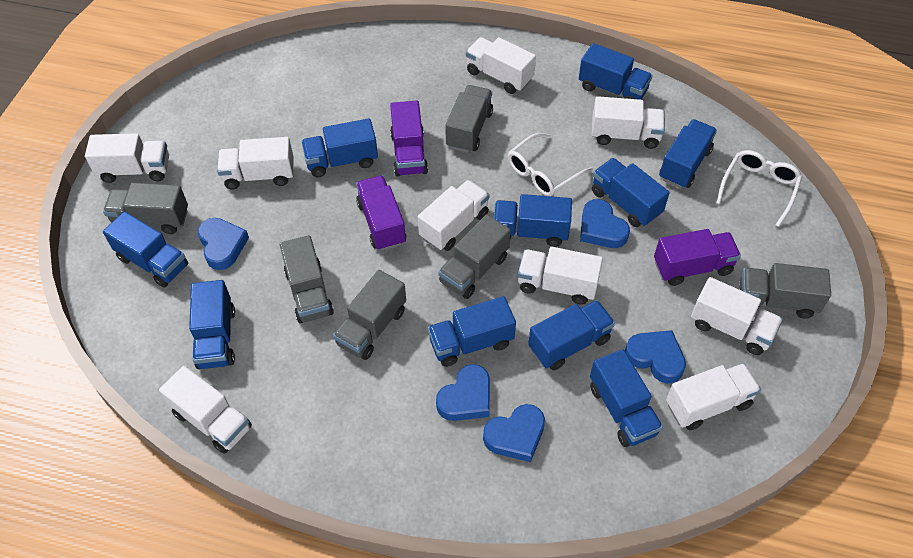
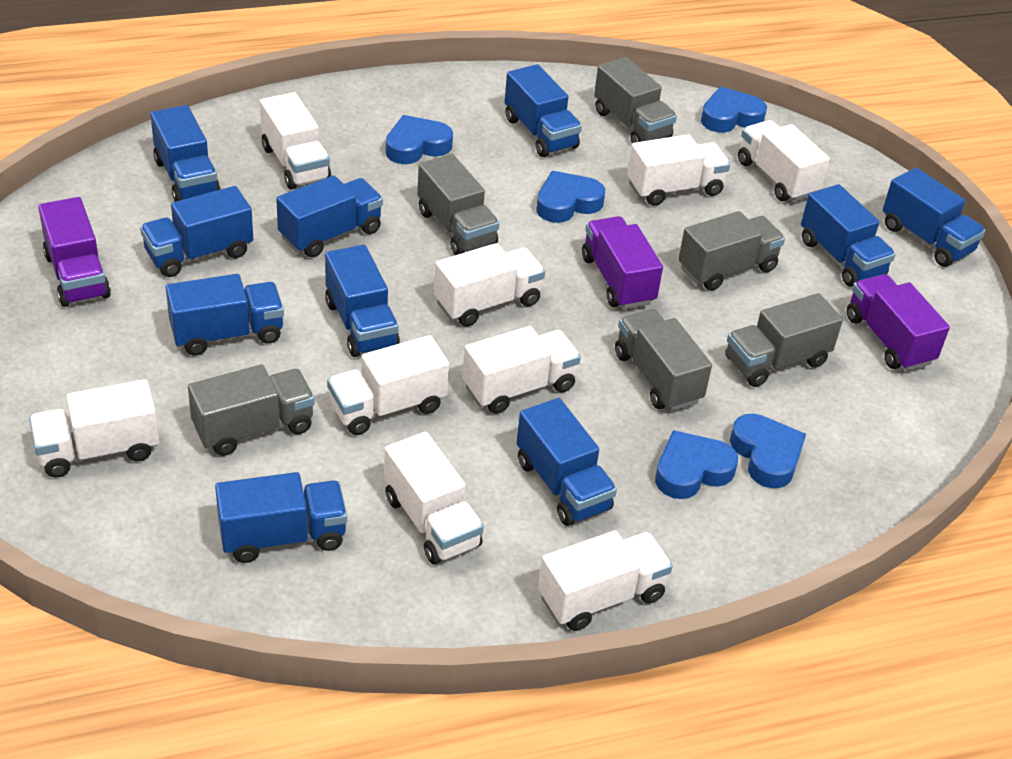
white glasses: 2 -> 0

